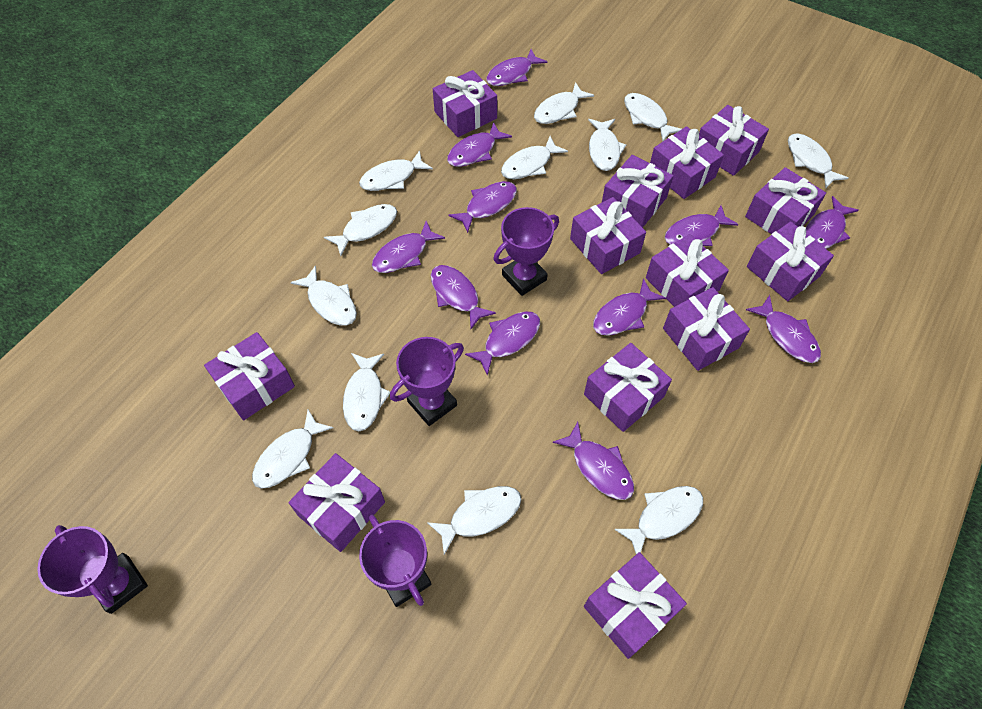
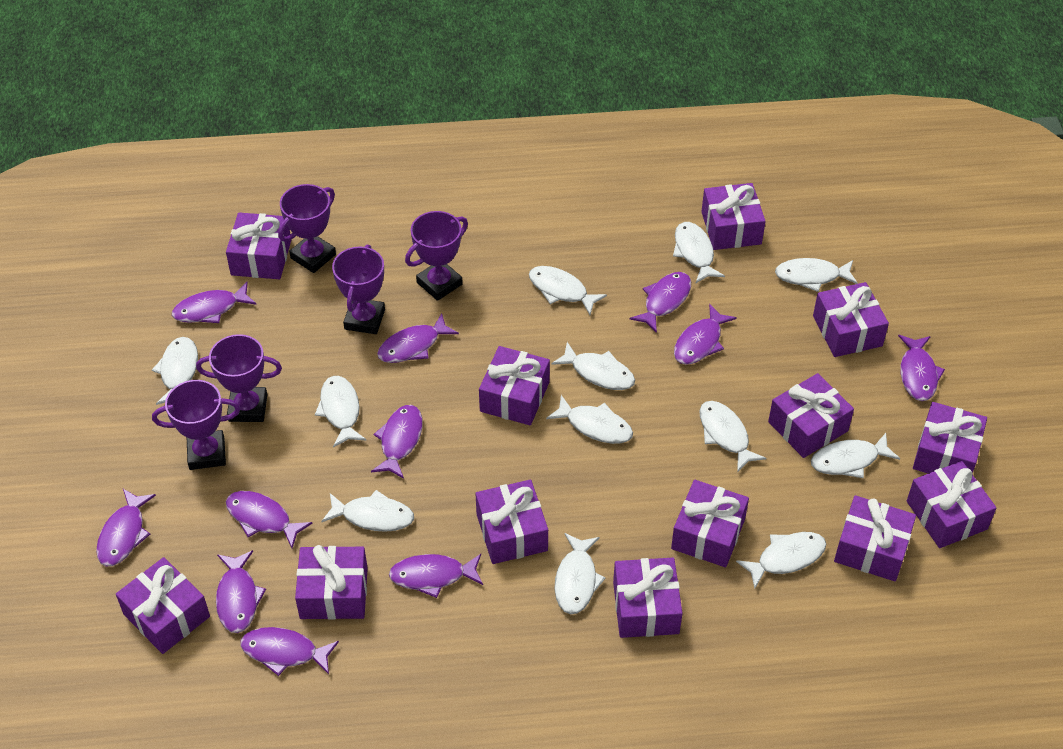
purple trophy: 4 -> 5

